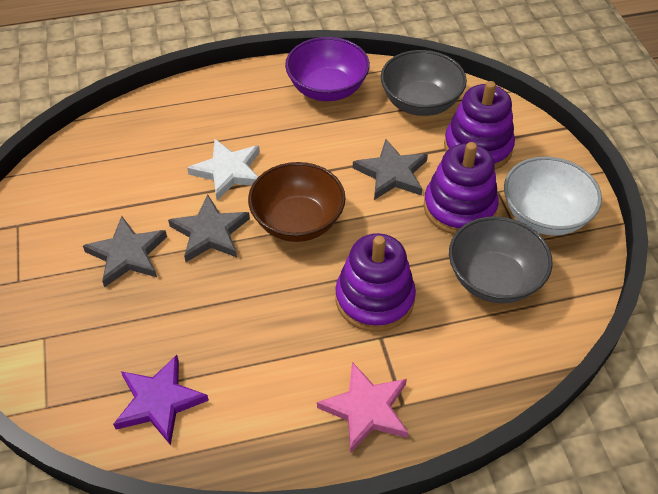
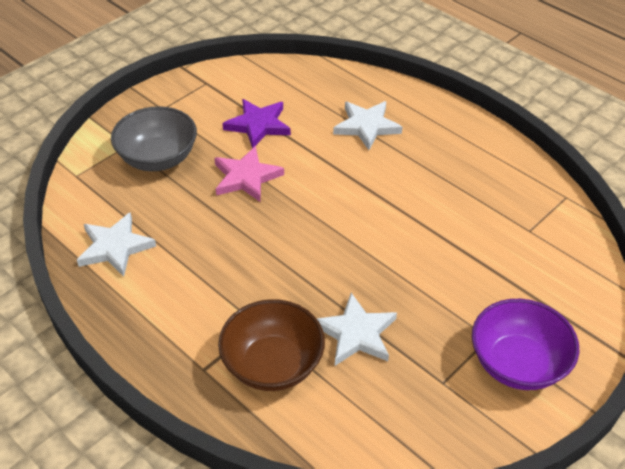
grey bowl: 2 -> 1
grey star: 3 -> 0
purple stacking toy: 3 -> 0
white bowl: 1 -> 0
white star: 1 -> 3

